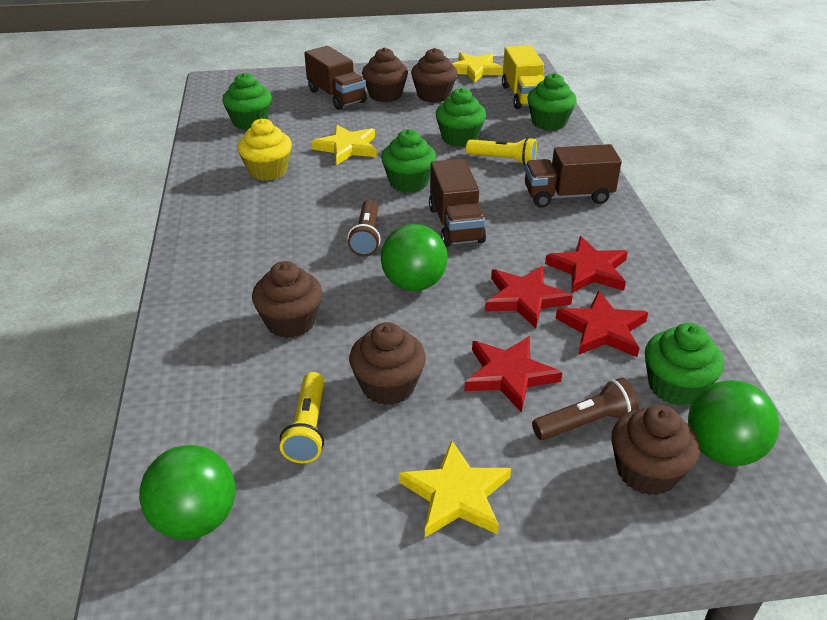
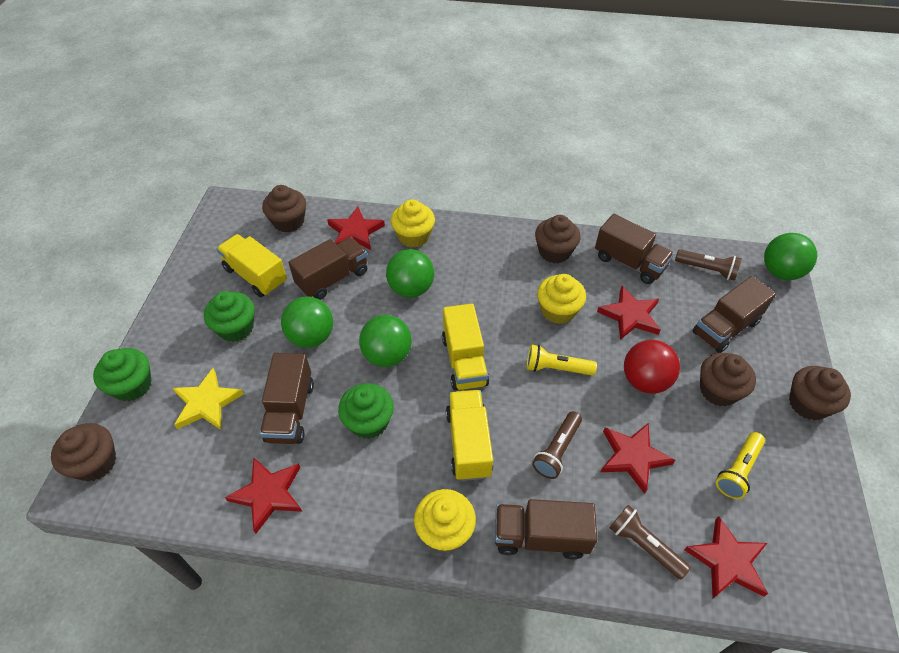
brown flashlight: 2 -> 3
brown truck: 3 -> 5
green ball: 3 -> 4
green cupcake: 5 -> 3
red ball: 0 -> 1
red star: 4 -> 5
yellow cupcake: 1 -> 3
yellow star: 3 -> 1
yellow truck: 1 -> 3

